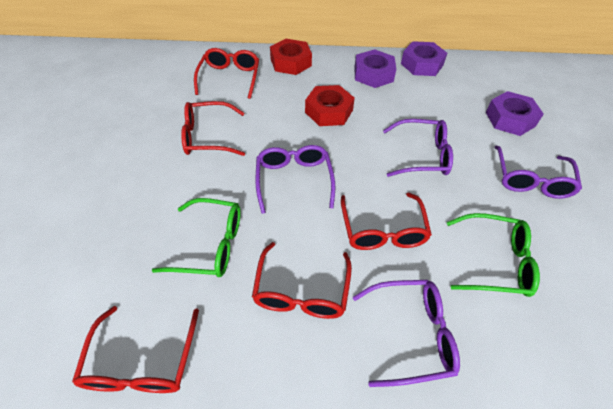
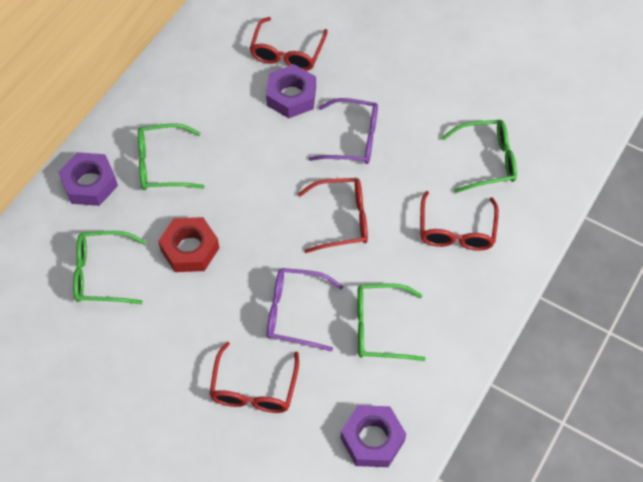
green glasses: 2 -> 4
purple glasses: 4 -> 2
red glasses: 5 -> 4
red nut: 2 -> 1

